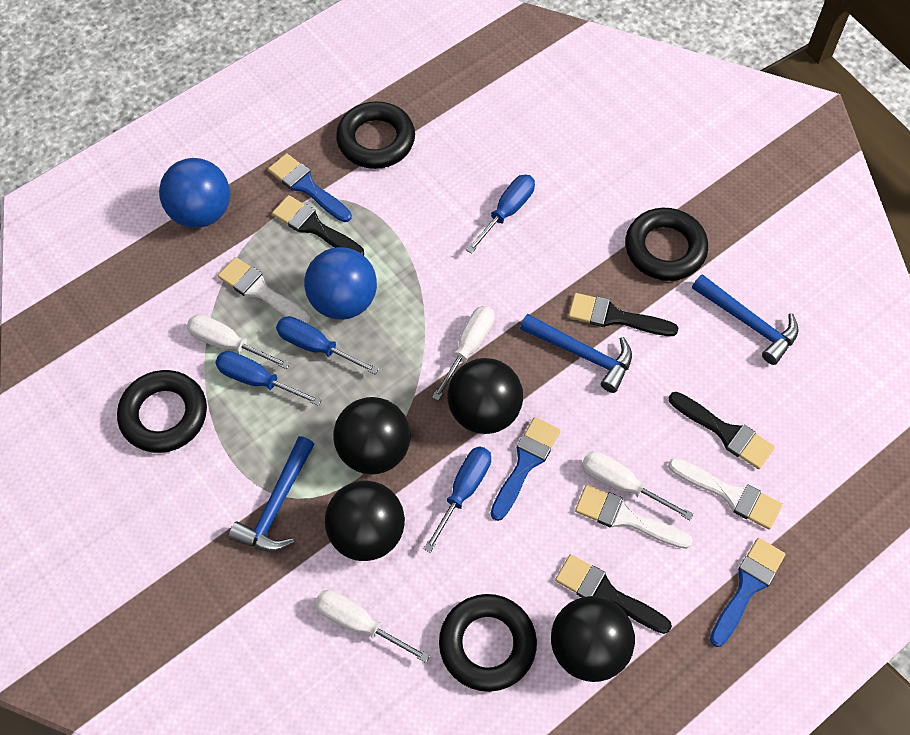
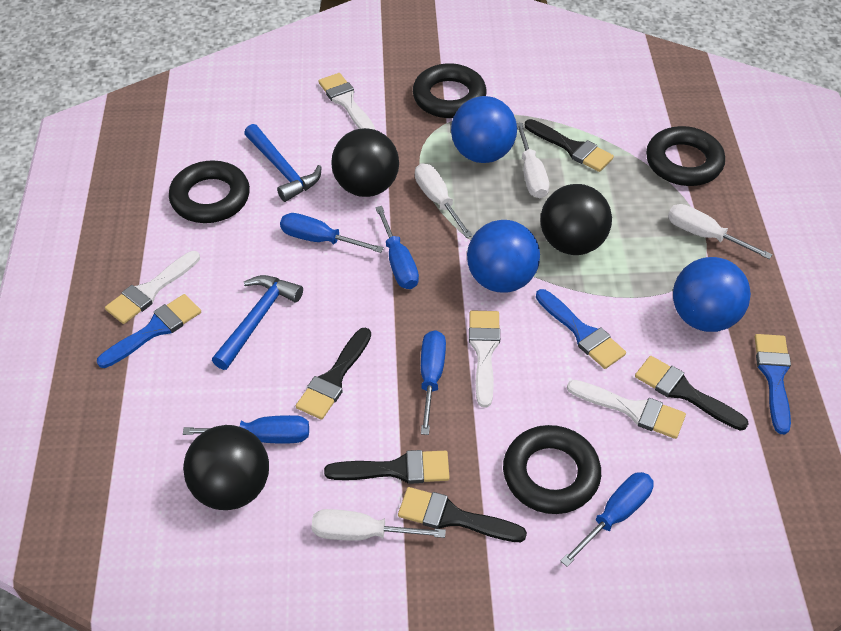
black ball: 4 -> 3
black brush: 4 -> 5
blue ball: 2 -> 3
blue hammer: 3 -> 2
blue screwdriver: 4 -> 5
white brush: 3 -> 4

